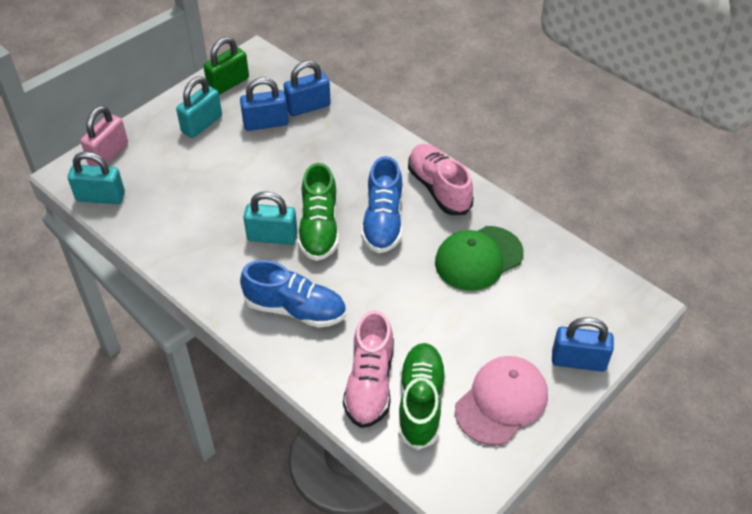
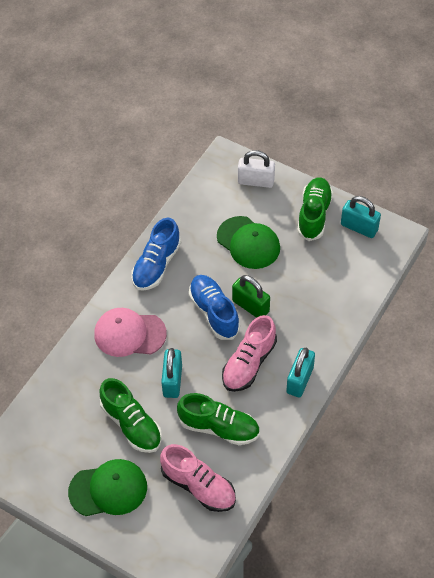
blue padlock: 3 -> 0
green cap: 1 -> 2
green shoe: 2 -> 3
pink padlock: 1 -> 0
white padlock: 0 -> 1

